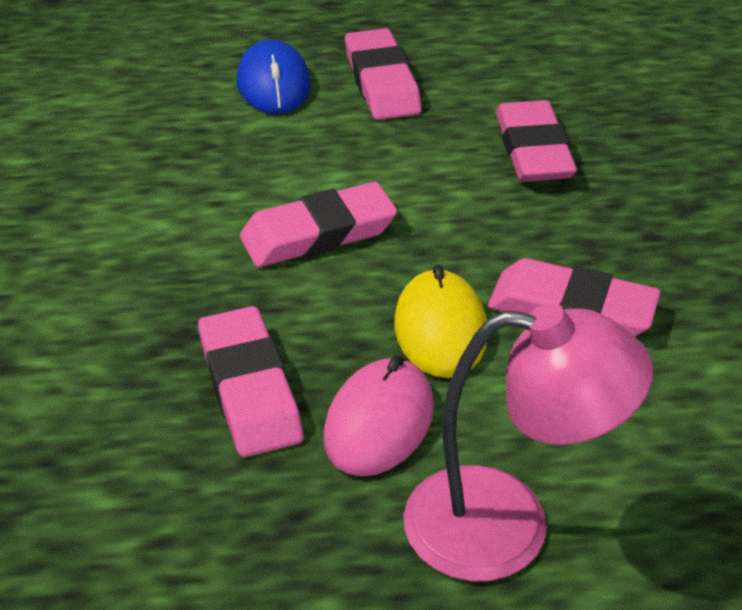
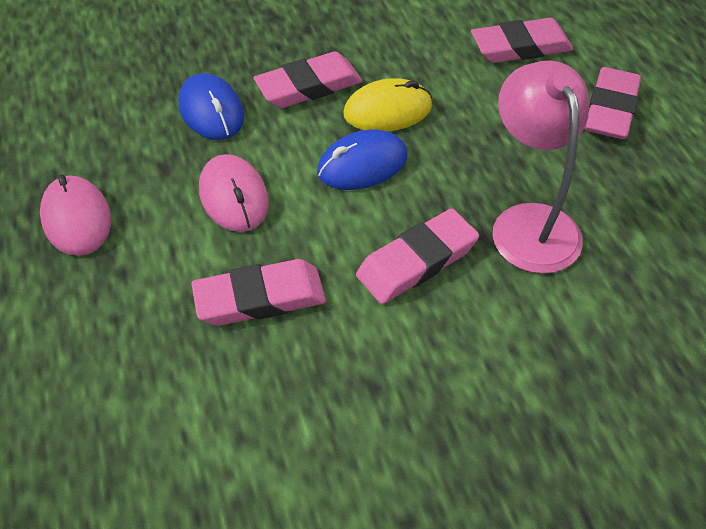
blue mouse: 1 -> 2
pink mouse: 1 -> 2

